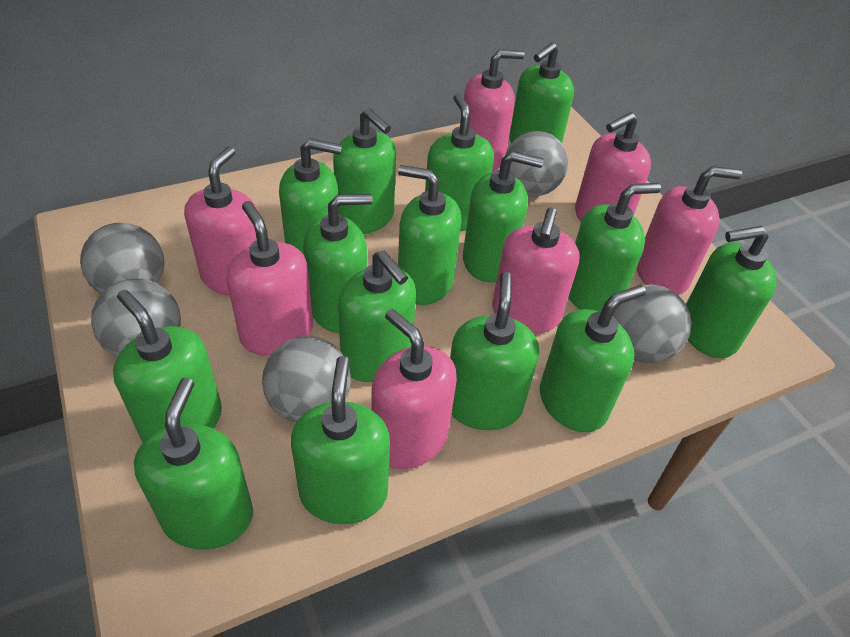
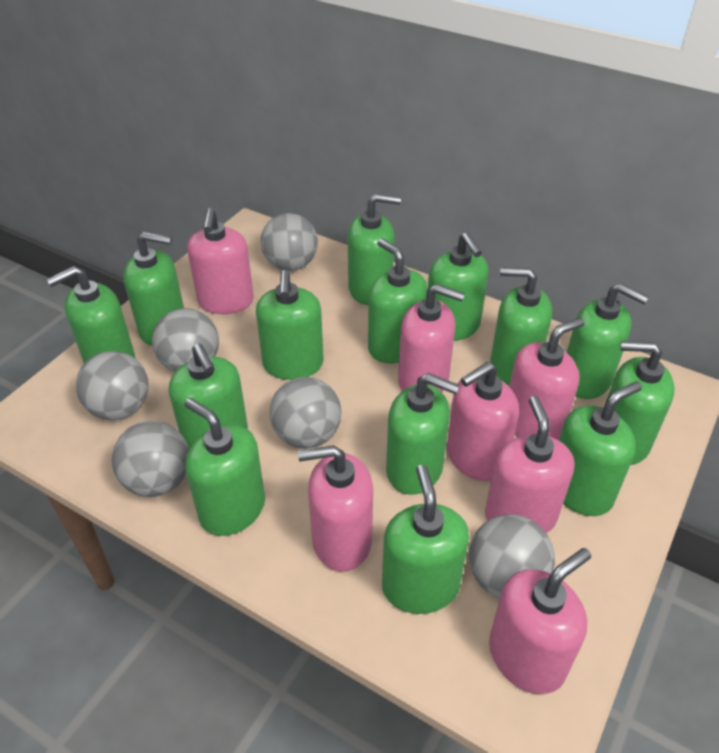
green soap dispenser: 15 -> 14
grey ball: 5 -> 6

